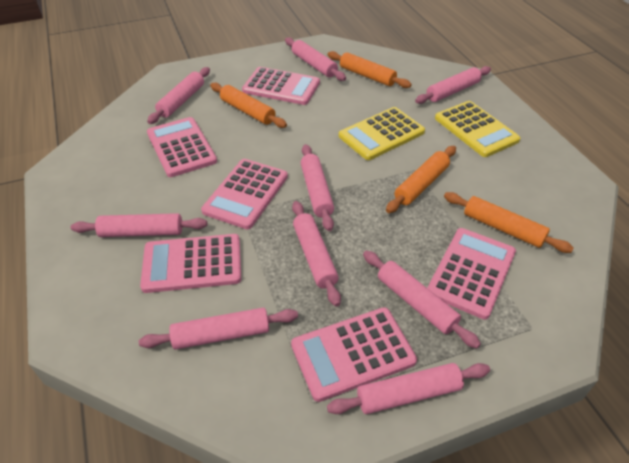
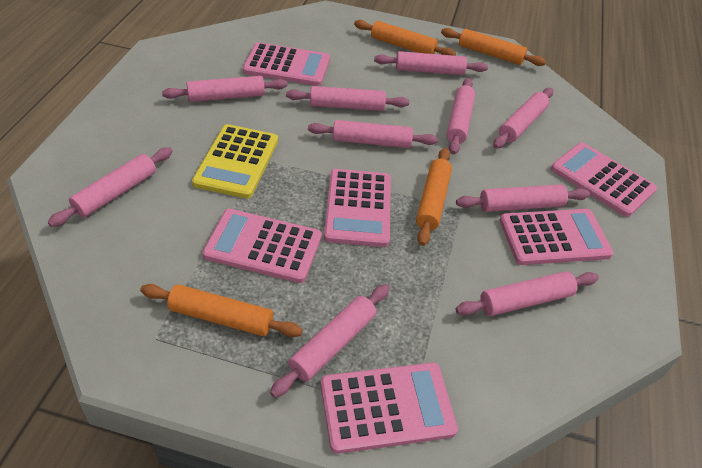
pink rolling pin: 9 -> 10
yellow calculator: 2 -> 1

